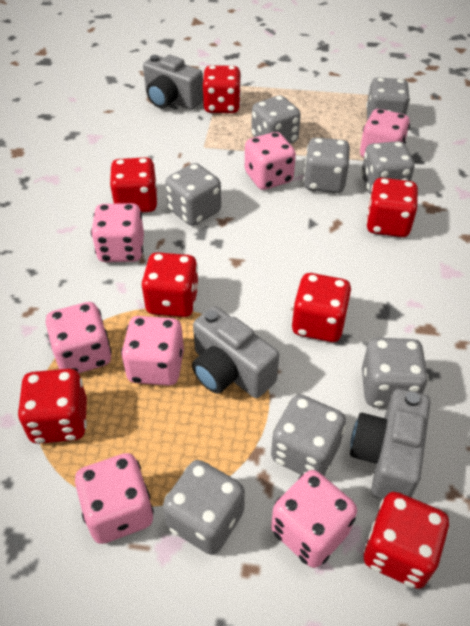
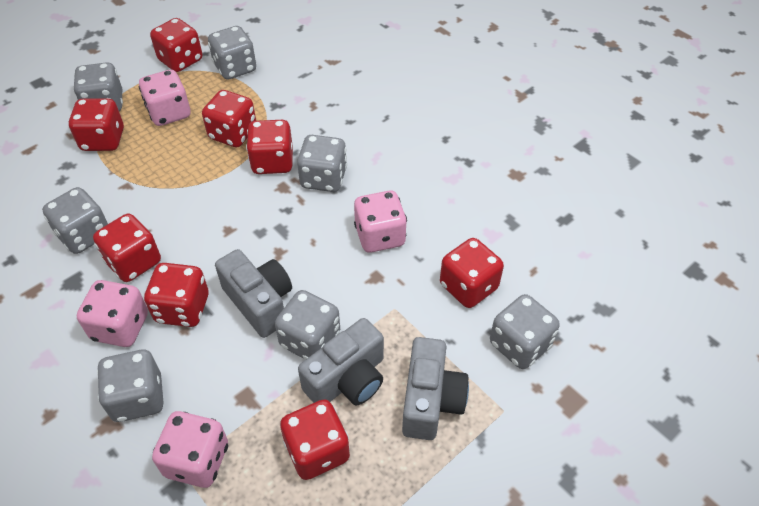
grey dice: 8 -> 7
pink dice: 7 -> 4
red dice: 7 -> 8

